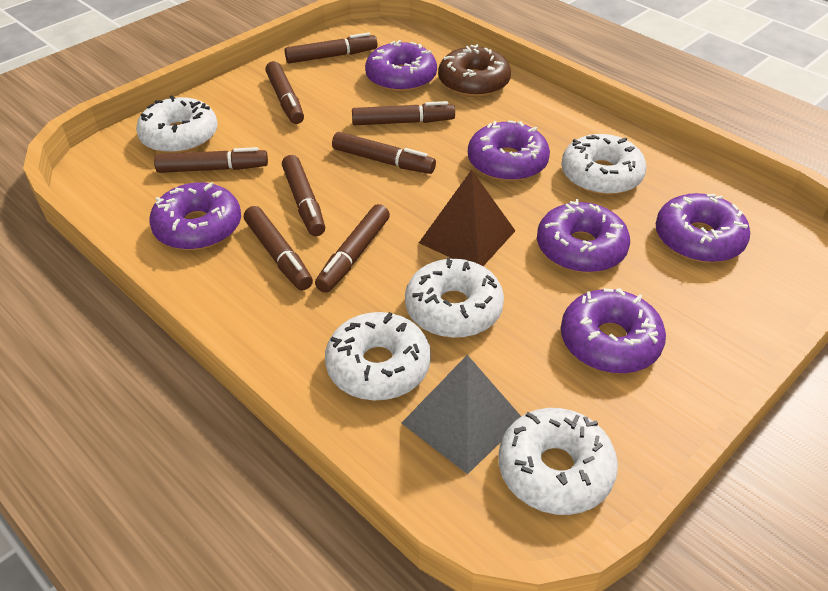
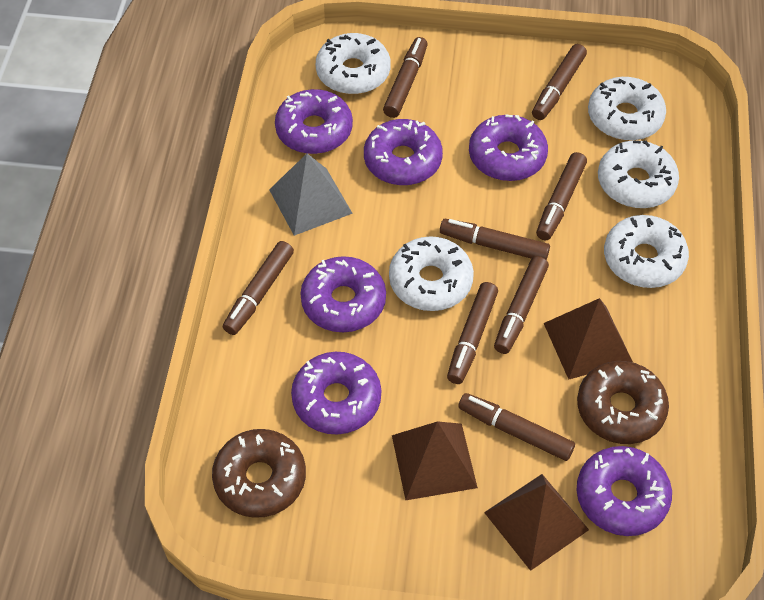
brown donut: 1 -> 2
brown pyramid: 1 -> 3

